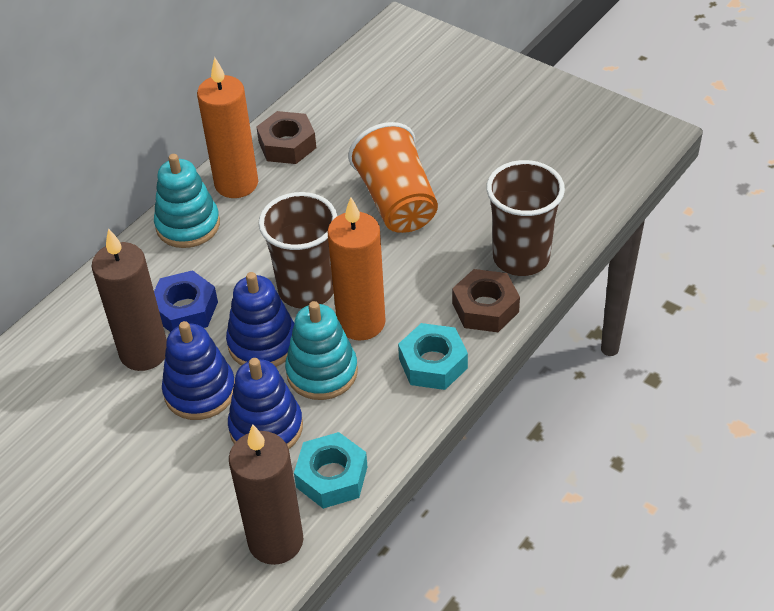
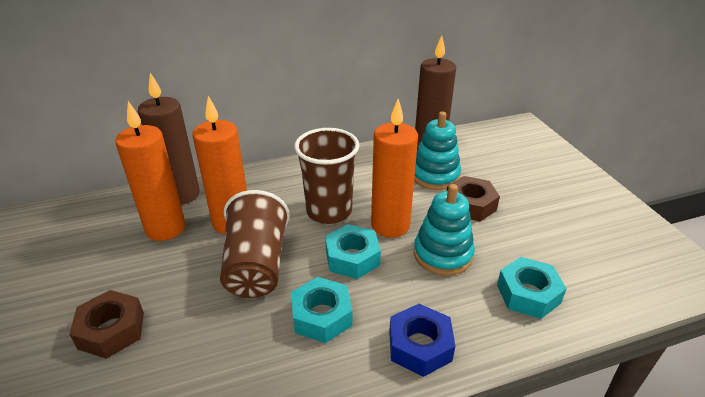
blue stacking toy: 3 -> 0
orange candle: 2 -> 3
orange cup: 1 -> 0
turquoise nut: 2 -> 3

